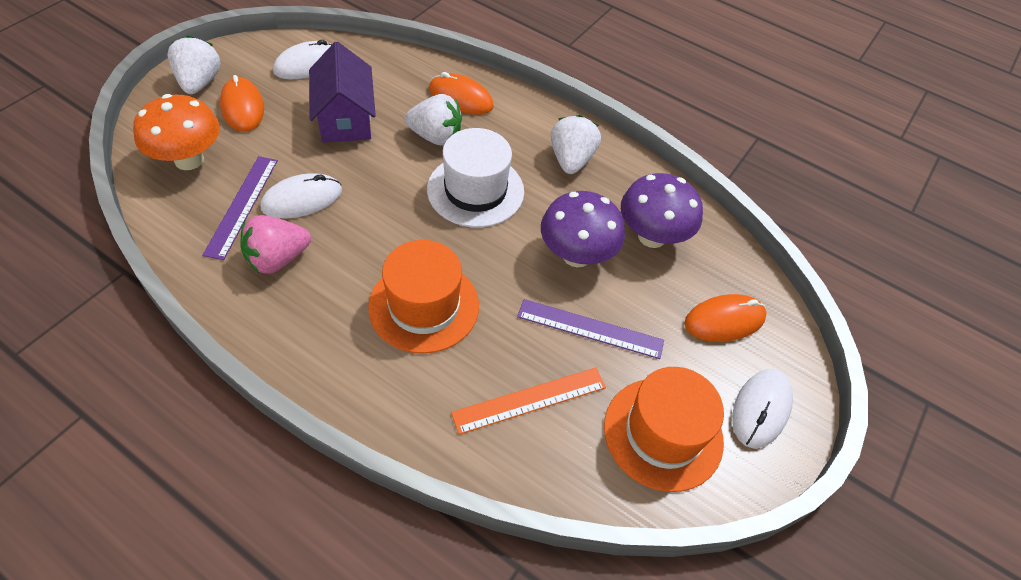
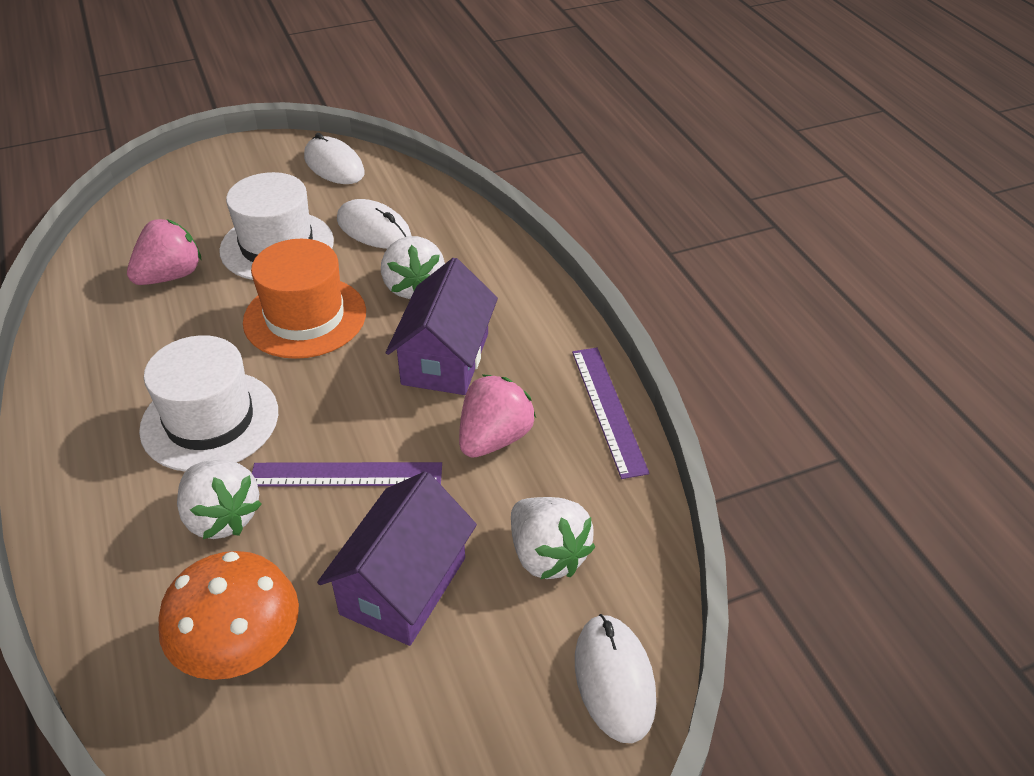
orange hat: 2 -> 1
orange mouse: 3 -> 0
orange ruler: 1 -> 0
pink strawberry: 1 -> 2
purple house: 1 -> 2
purple mushroom: 2 -> 0
white hat: 1 -> 2

